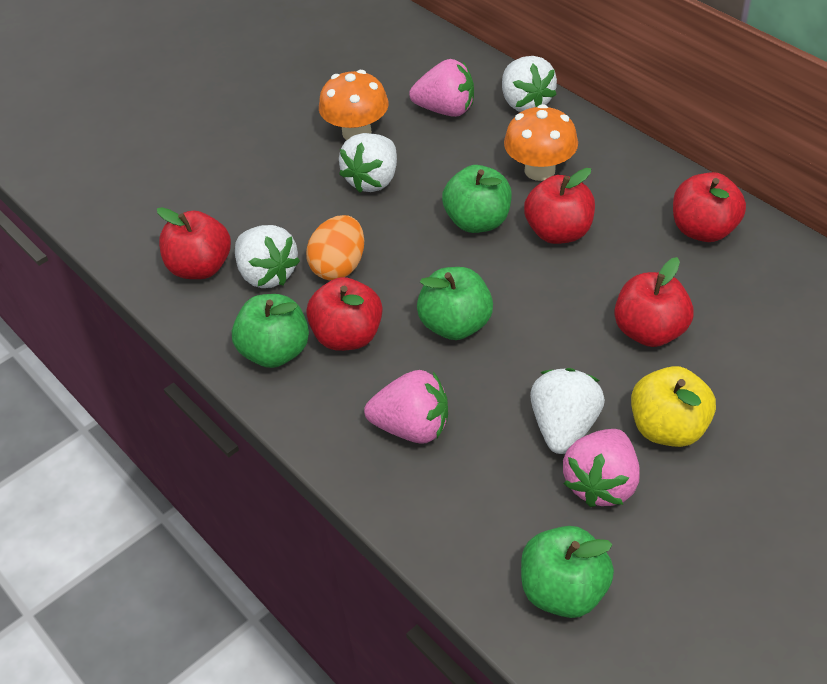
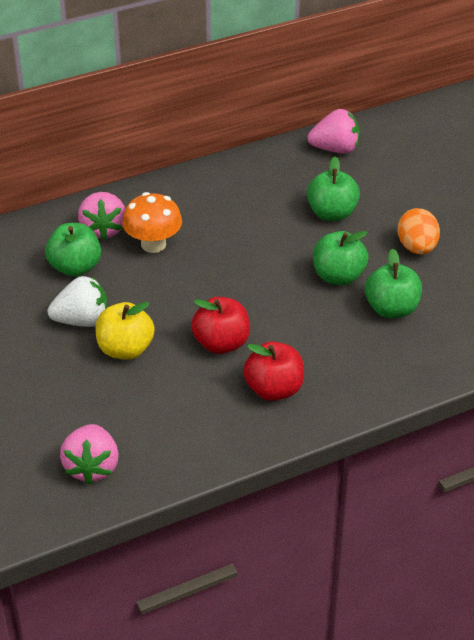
orange mushroom: 2 -> 1
red apple: 5 -> 2
white strawberry: 4 -> 1

